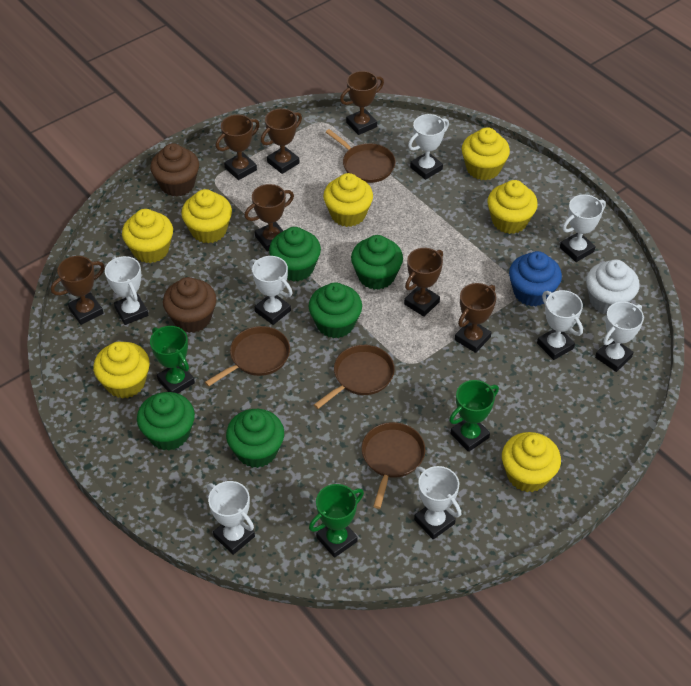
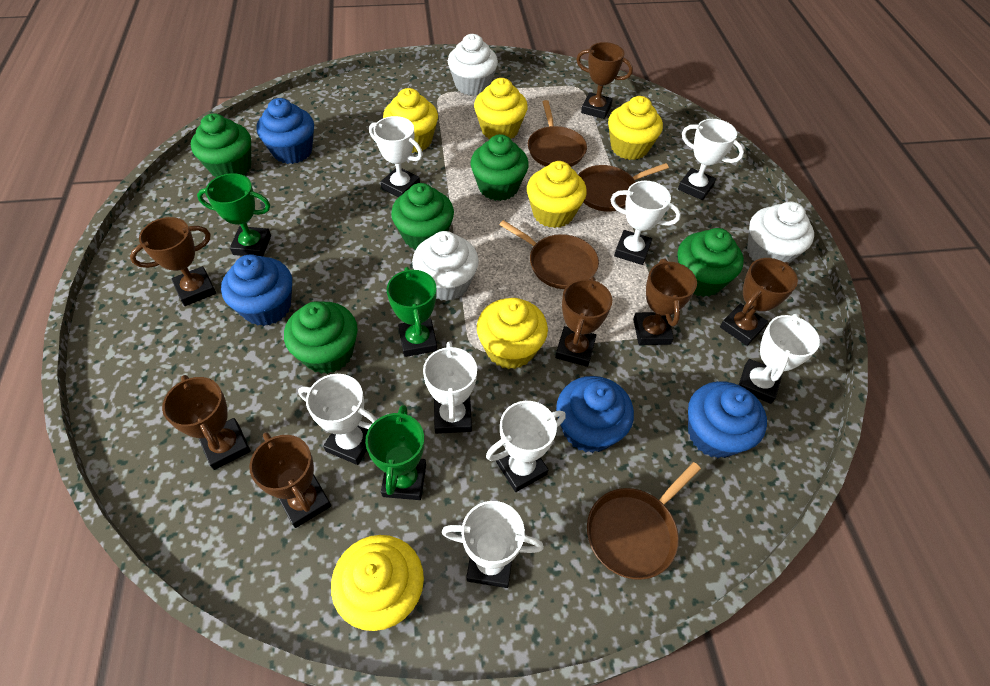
blue cupcake: 1 -> 4
brown cupcake: 2 -> 0
white cupcake: 1 -> 3
yellow cupcake: 7 -> 6

